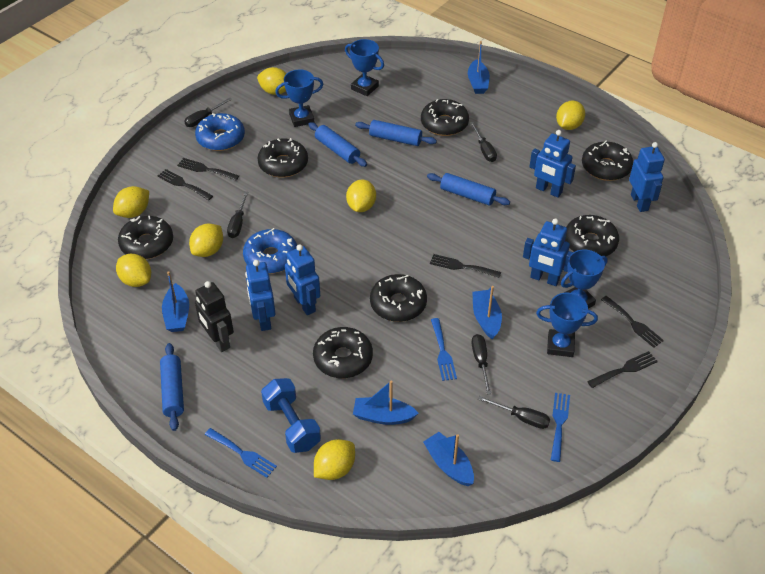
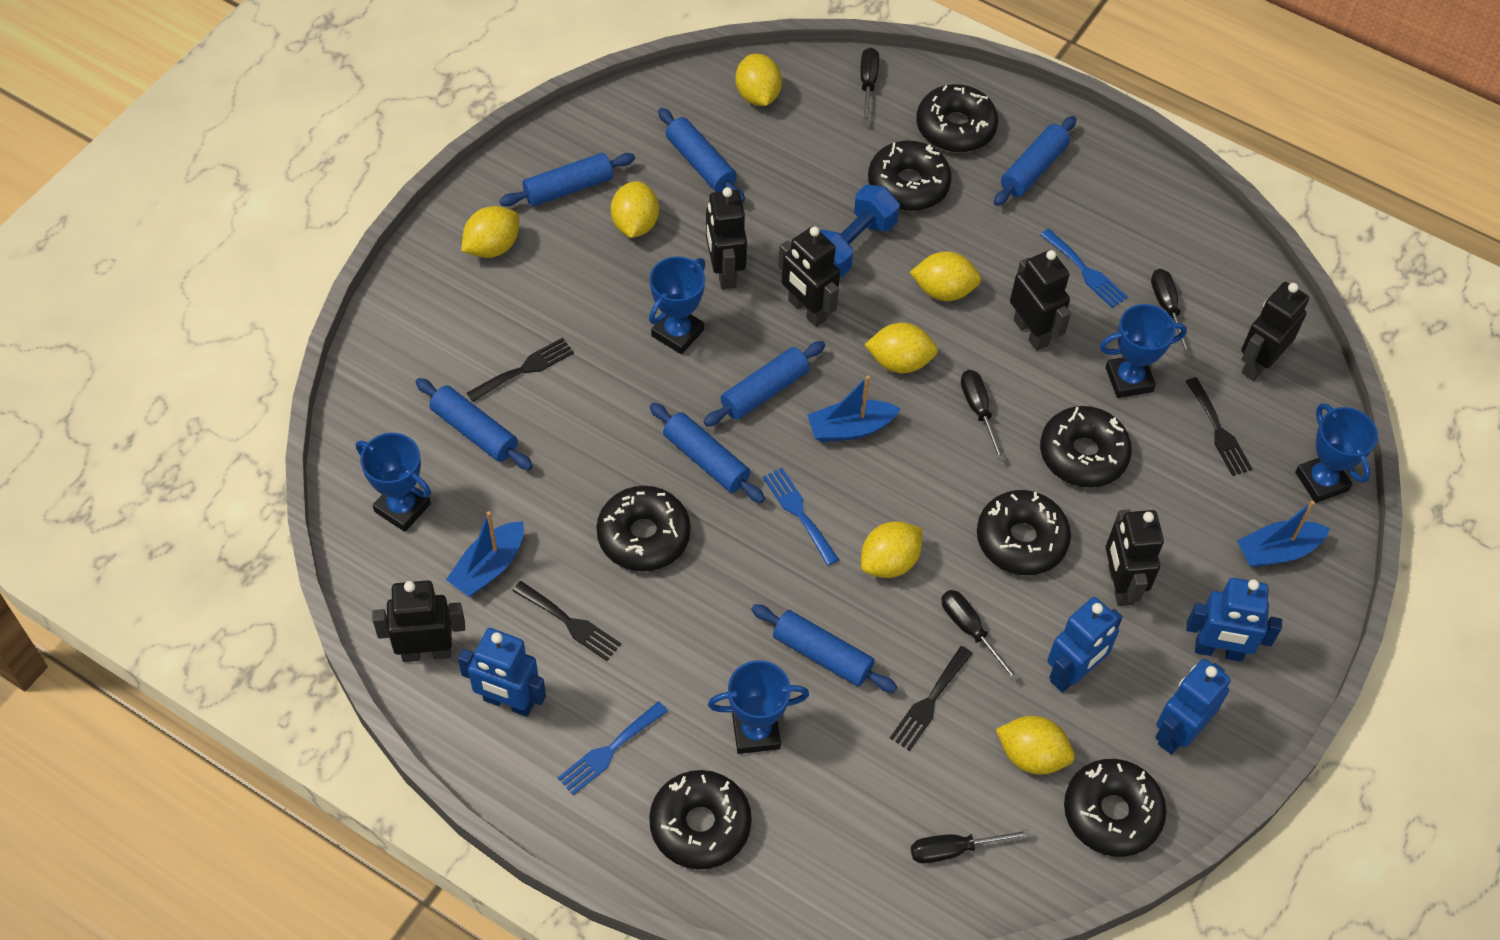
black fork: 5 -> 4
black robot: 1 -> 6
blue boat: 5 -> 3
blue donut: 2 -> 0
blue robot: 5 -> 4
blue rolling pin: 4 -> 7
blue trophy: 4 -> 5

